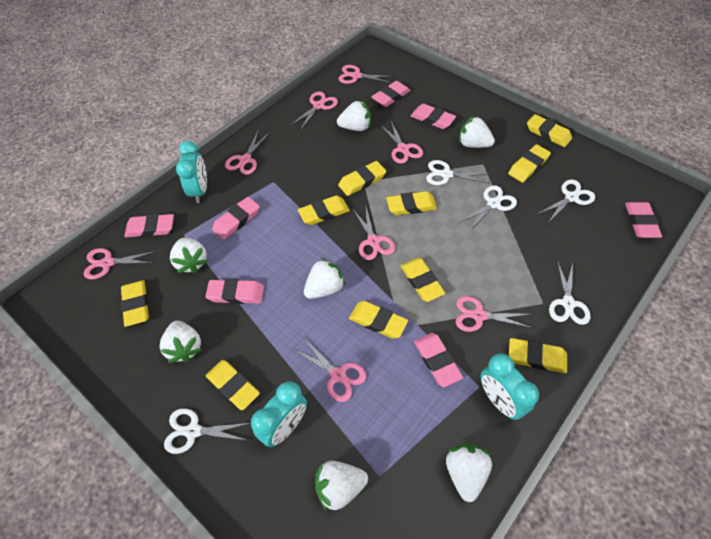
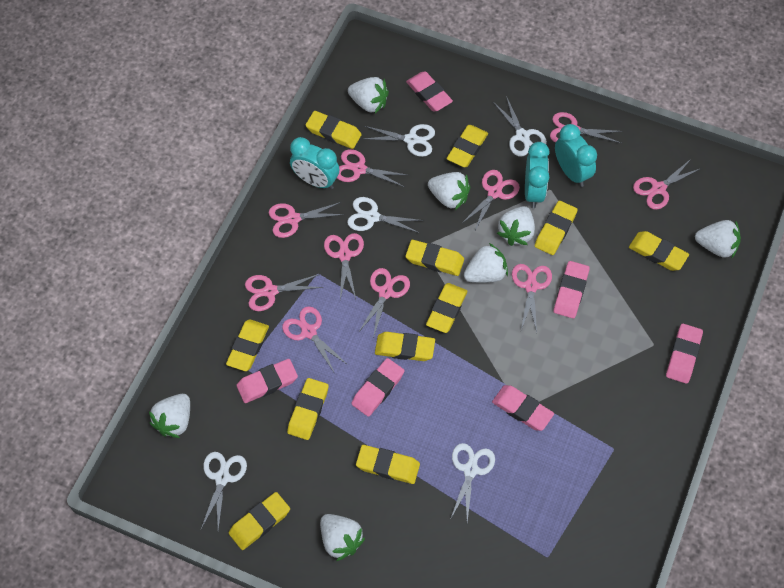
pink eraser: 7 -> 6
pink scissors: 8 -> 10
yellow eraser: 10 -> 11

